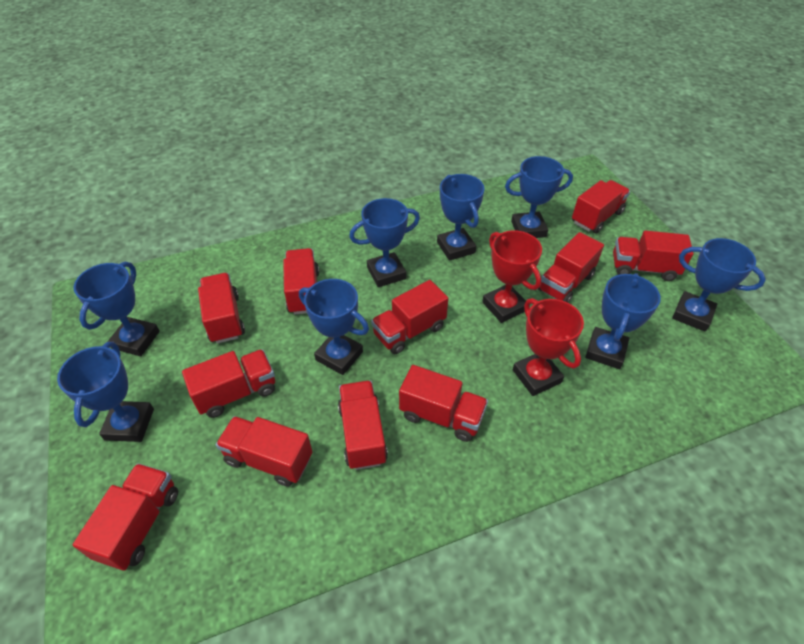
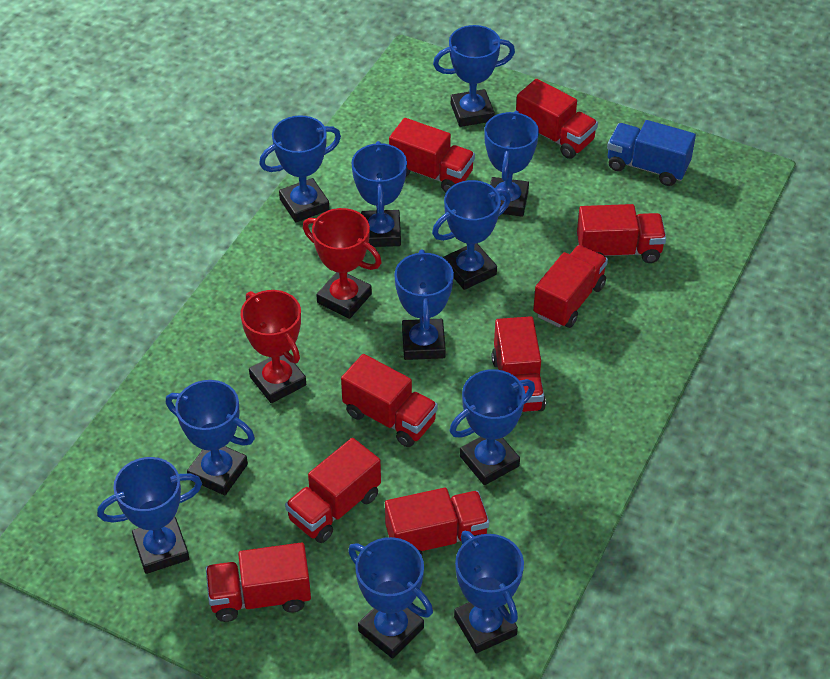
blue trophy: 8 -> 11
blue truck: 0 -> 1
red truck: 11 -> 9

